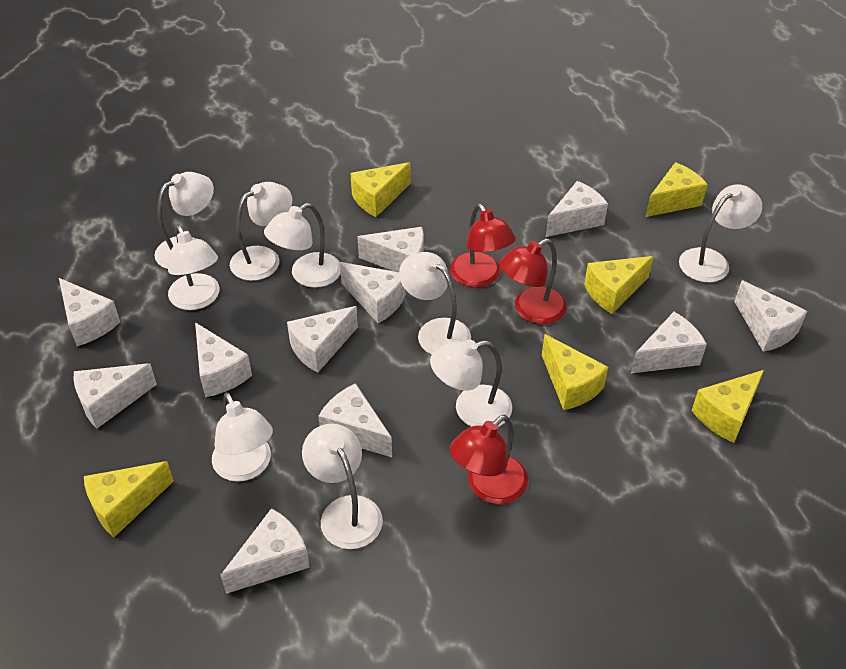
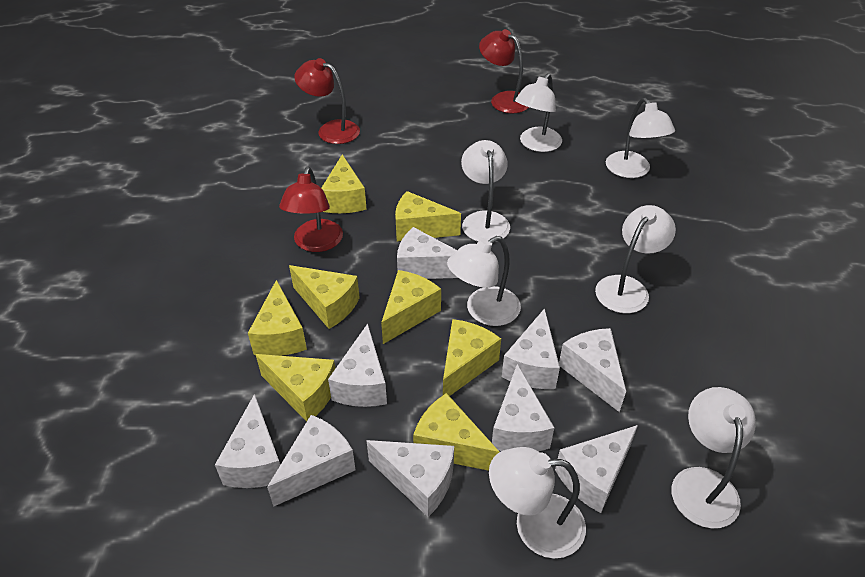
white cheese: 11 -> 9
white lamp: 9 -> 7
yellow cheese: 6 -> 8

